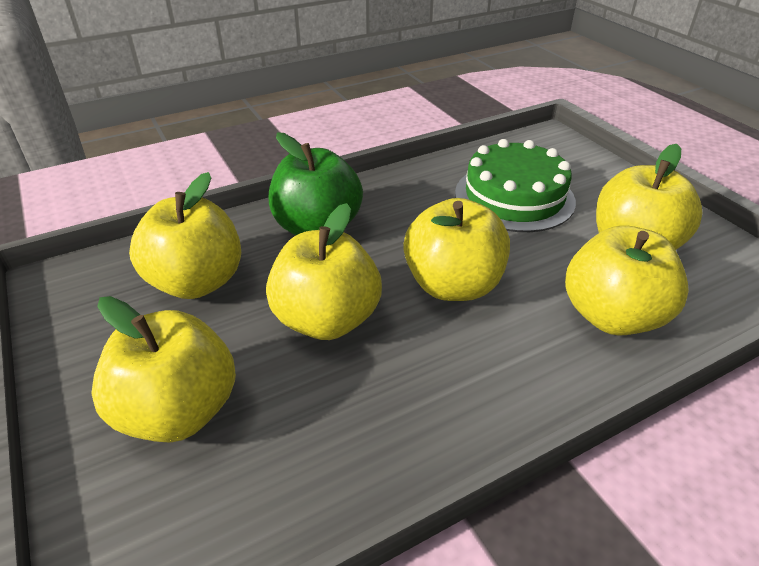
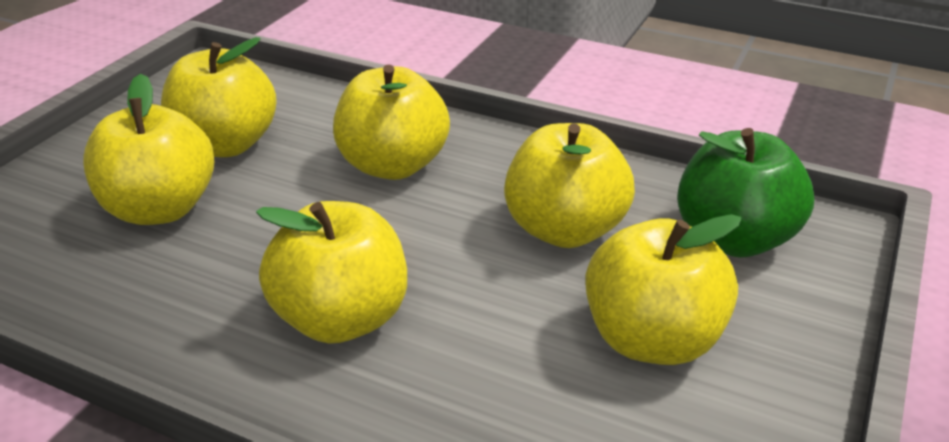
green cake: 1 -> 0

